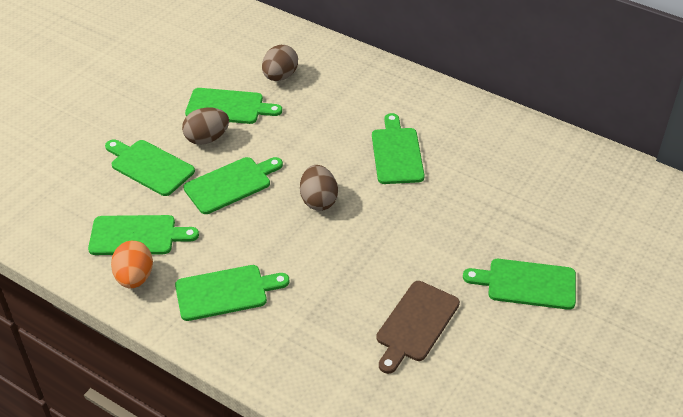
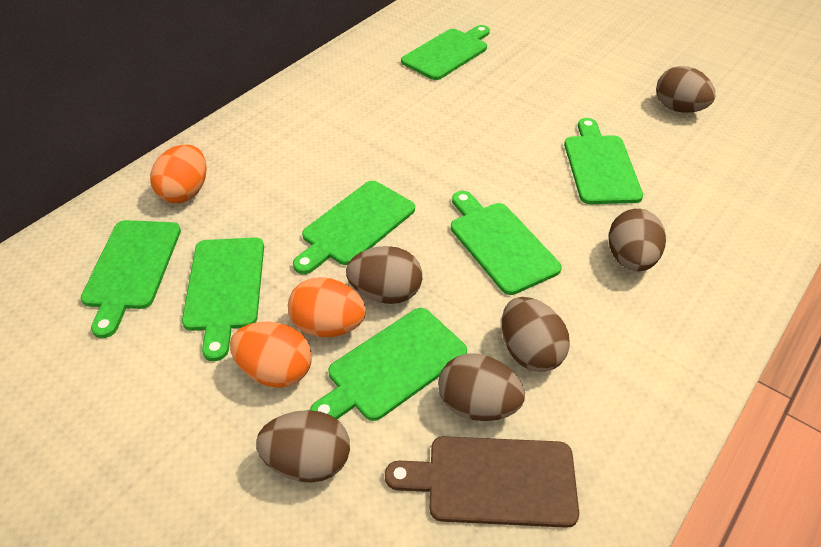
brown egg: 3 -> 6
orange egg: 1 -> 3

